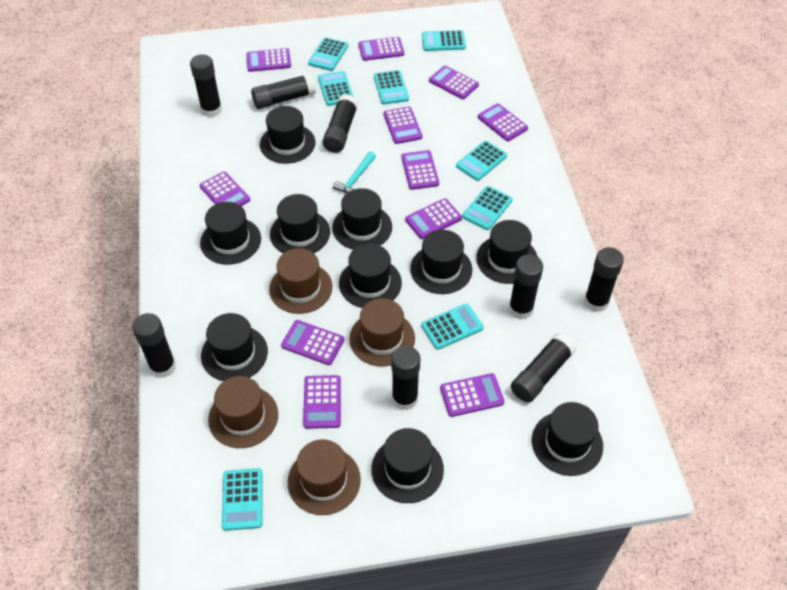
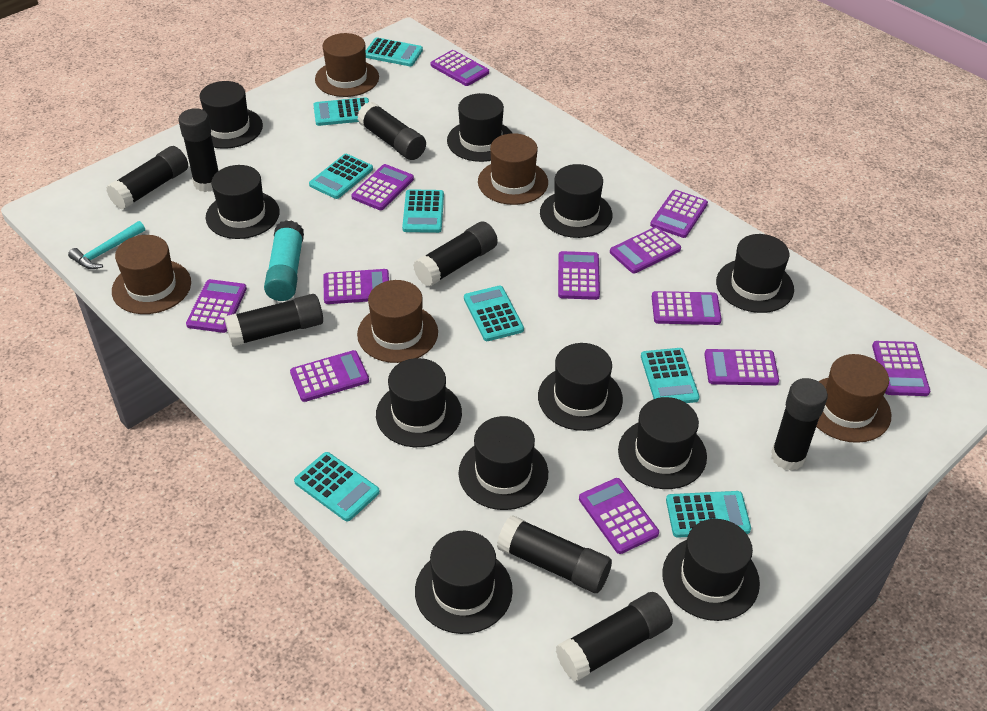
black hat: 10 -> 11
brown hat: 4 -> 5
purple calculator: 11 -> 12
turquoise glue stick: 0 -> 1

